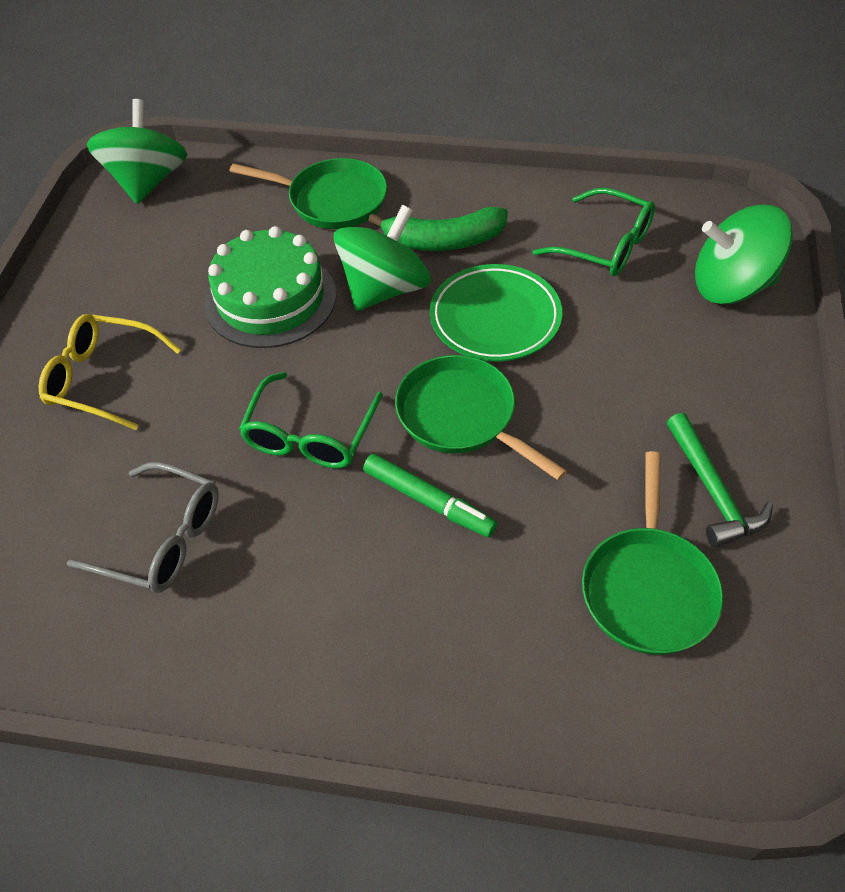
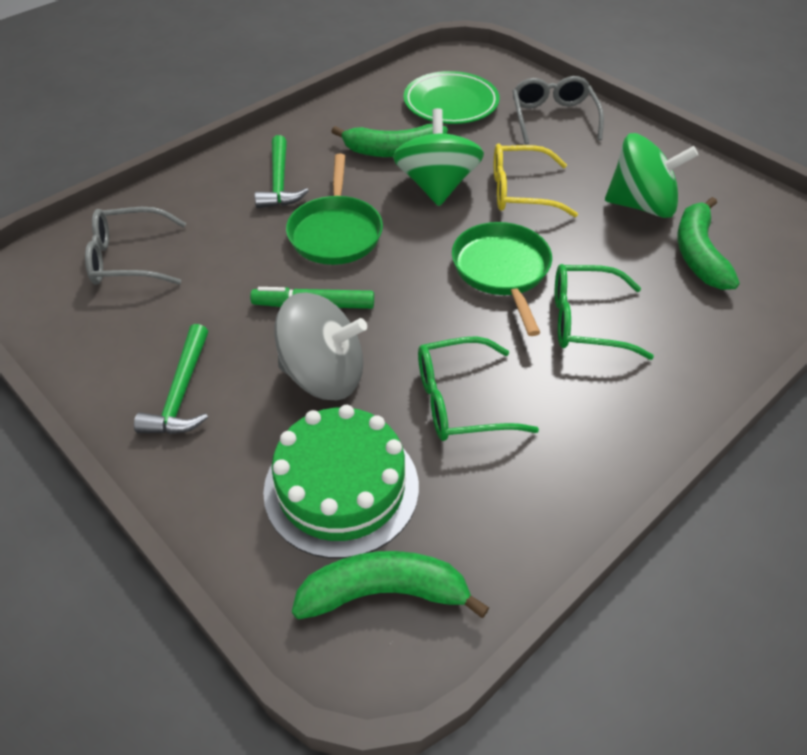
green banana: 1 -> 3
green hammer: 1 -> 2
green pan: 3 -> 2
green spinning top: 3 -> 2
grey glasses: 1 -> 2
grey spinning top: 0 -> 1

